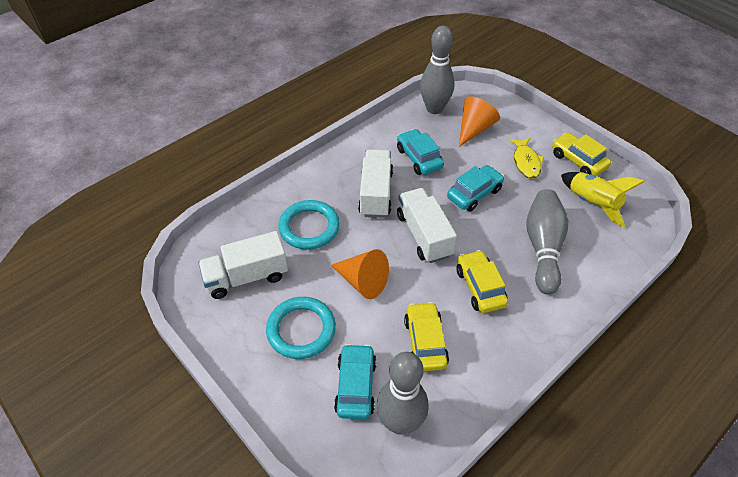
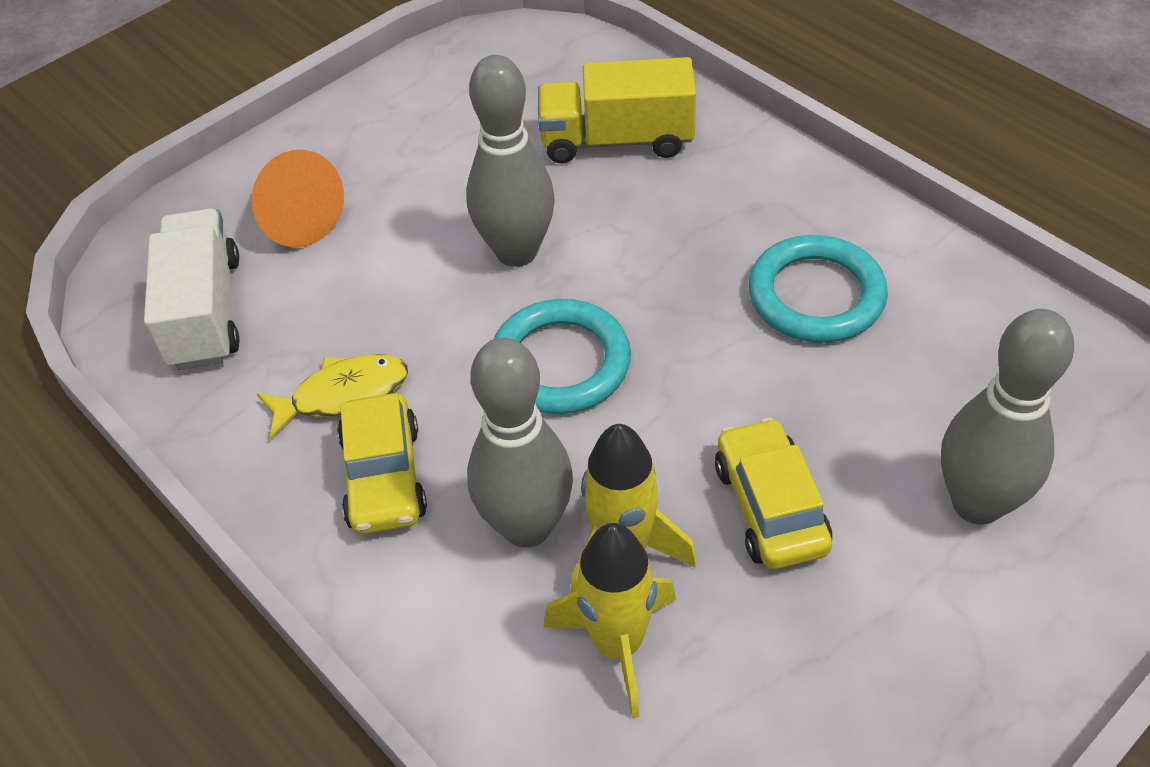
orange cone: 2 -> 1
turquoise car: 3 -> 0
white truck: 3 -> 1
yellow car: 3 -> 2
yellow rocket: 1 -> 2
yellow truck: 0 -> 1

